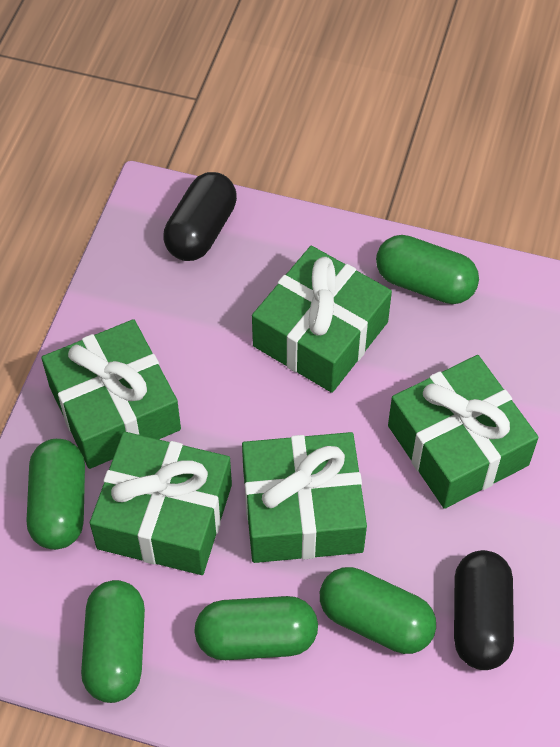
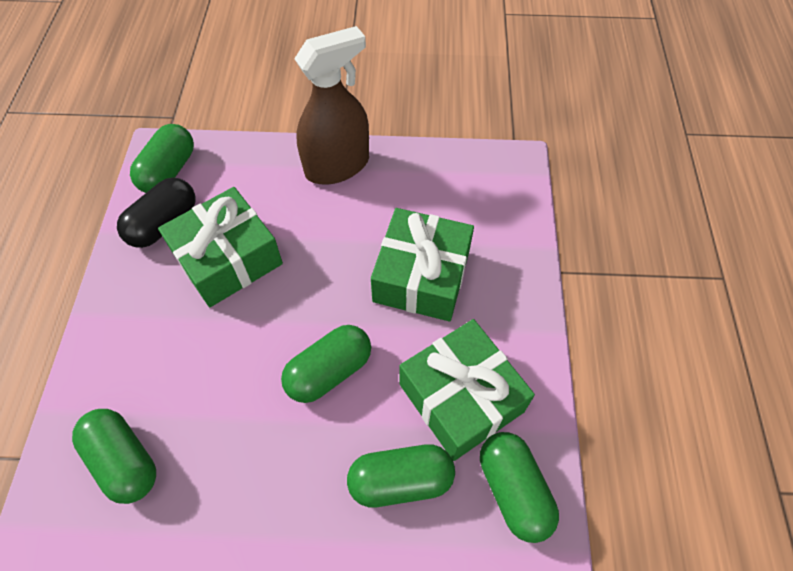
black capsule: 2 -> 1
brown spray bottle: 0 -> 1
green gift: 5 -> 3

